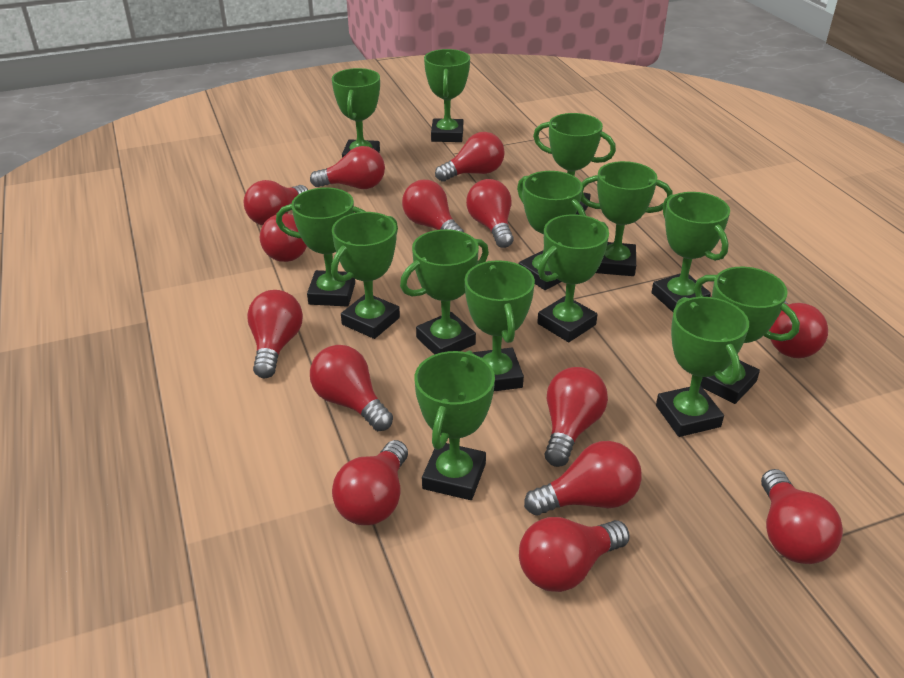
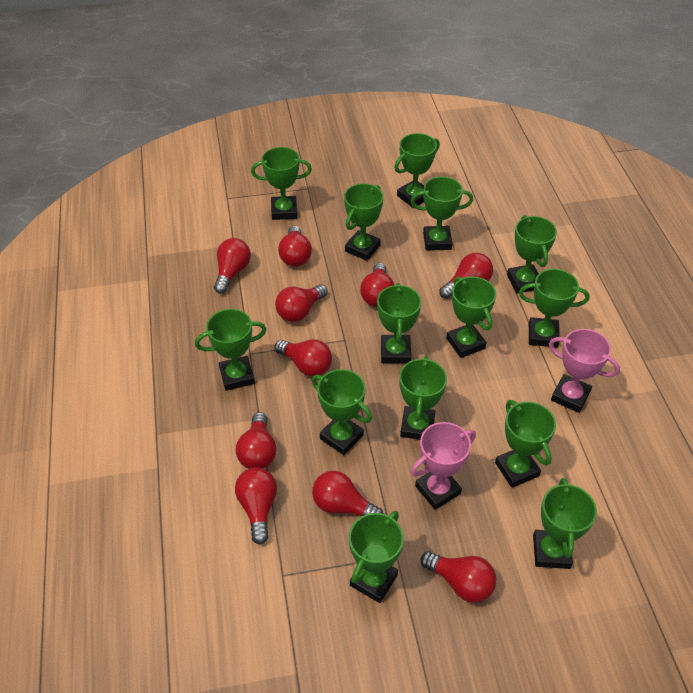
pink trophy: 0 -> 2
red light bulb: 14 -> 10

